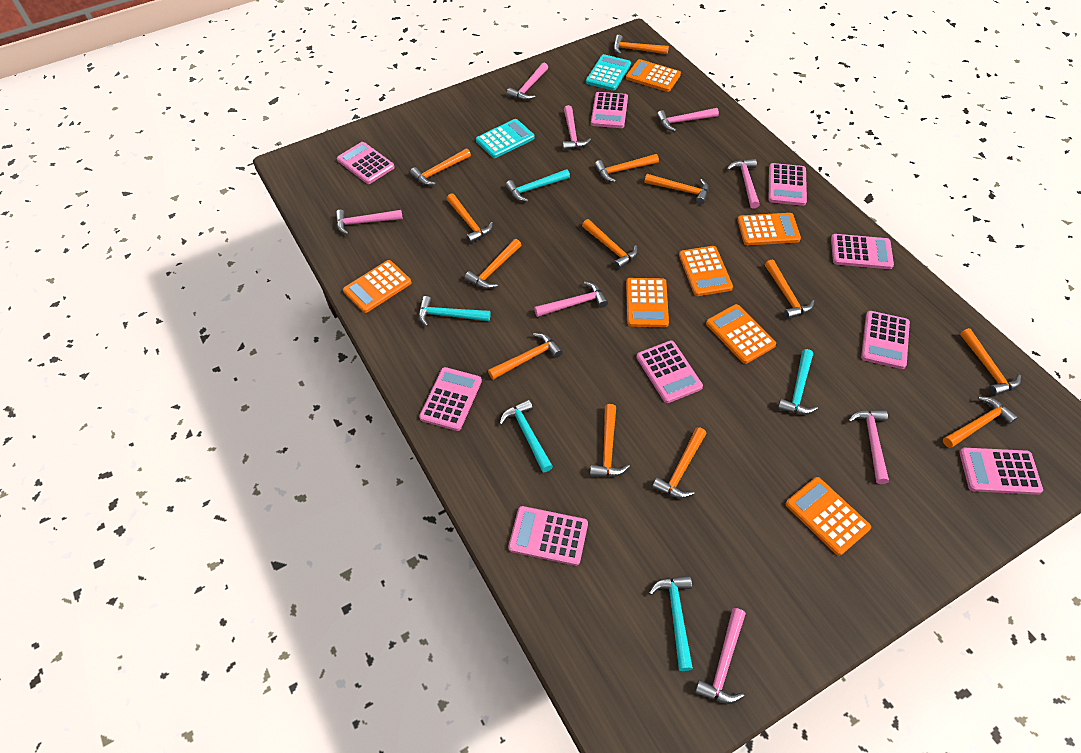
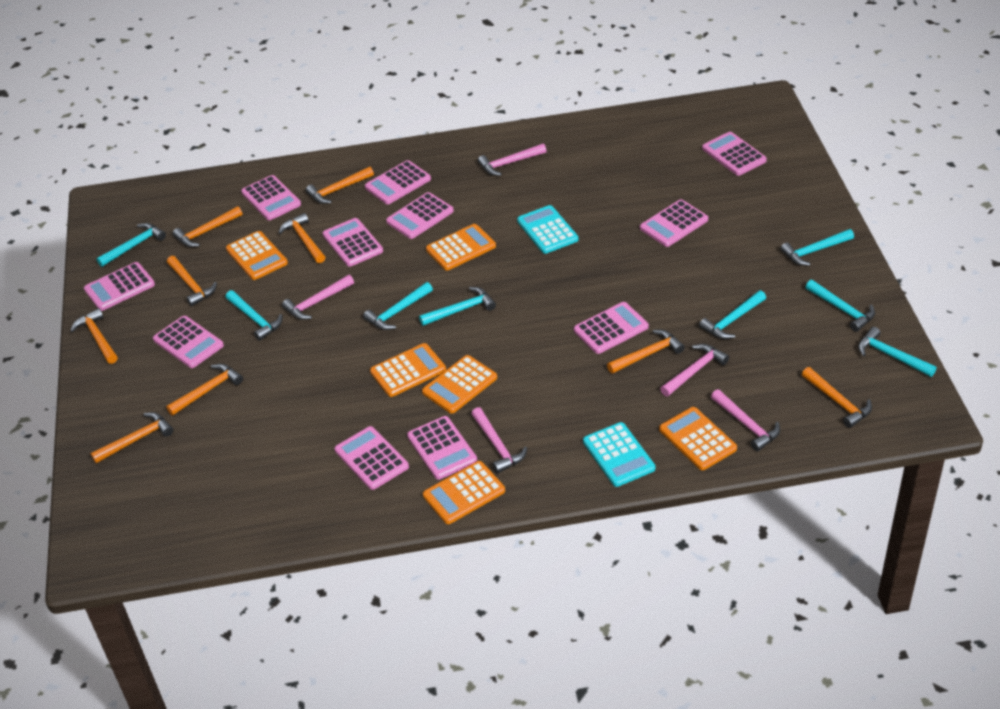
orange calculator: 7 -> 6
orange hammer: 13 -> 9
pink calculator: 9 -> 11
pink hammer: 8 -> 5
turquoise hammer: 5 -> 8

